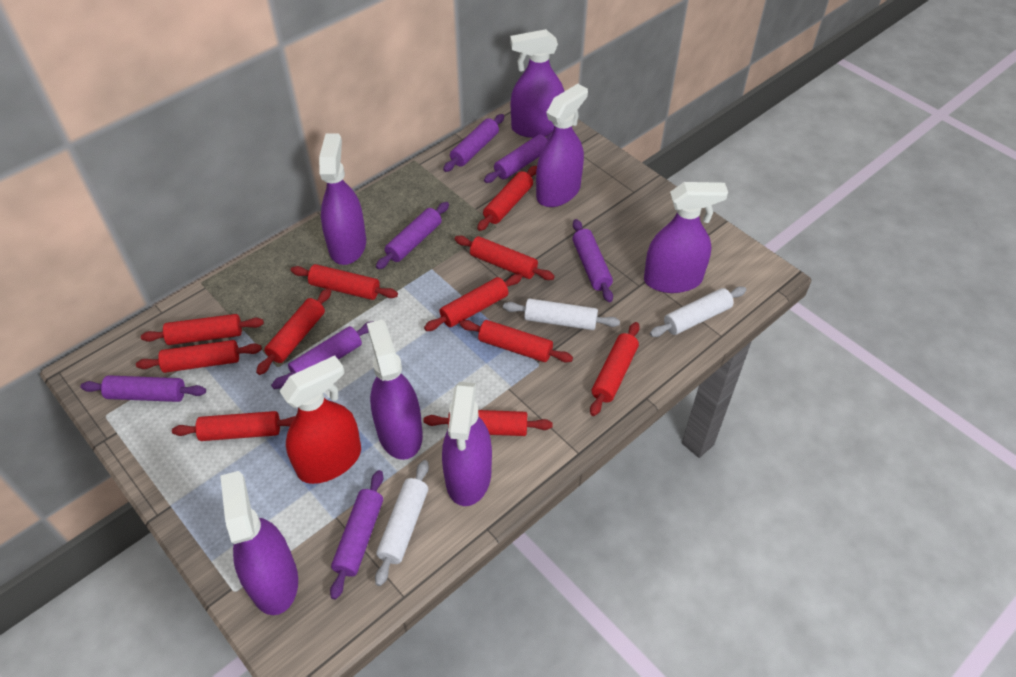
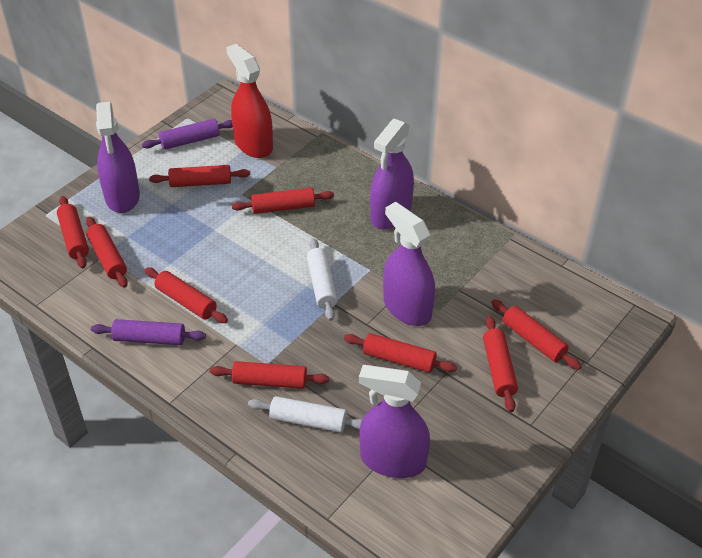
purple rolling pin: 7 -> 2
purple spray bottle: 7 -> 4
red rolling pin: 11 -> 9
white rolling pin: 3 -> 2

